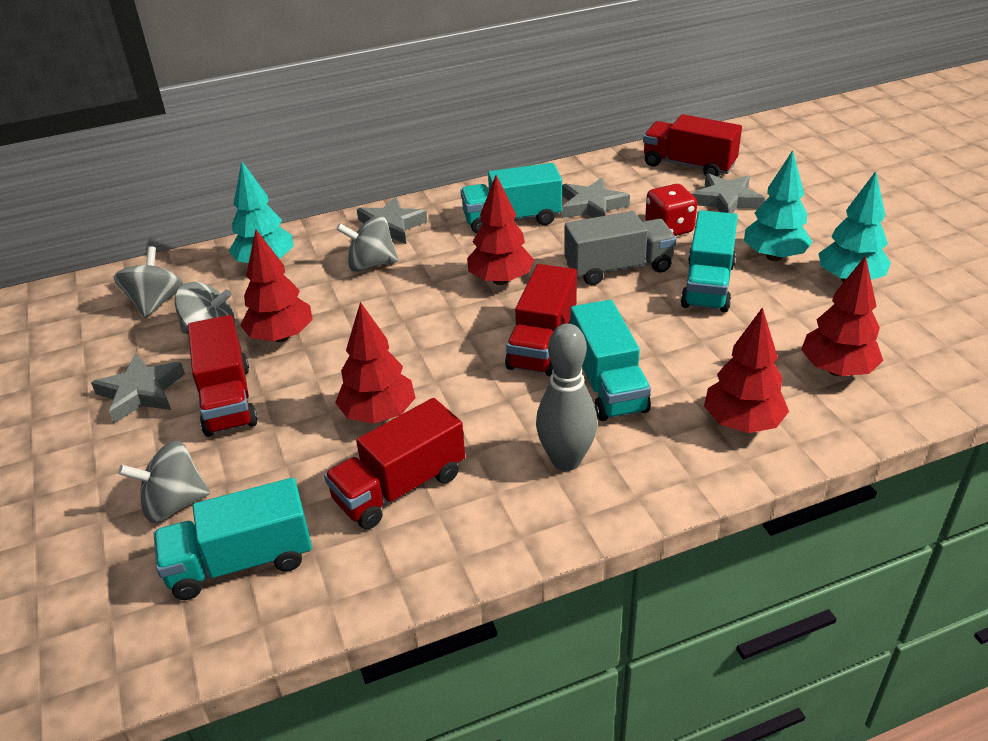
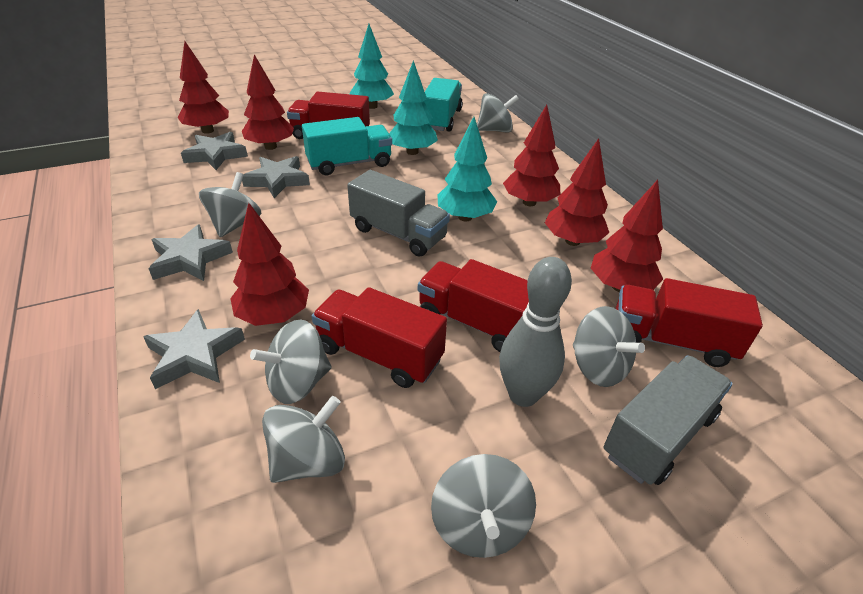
grey spinning top: 4 -> 6
grey truck: 1 -> 2
red dice: 1 -> 0
red tree: 5 -> 6
turquoise truck: 4 -> 2

